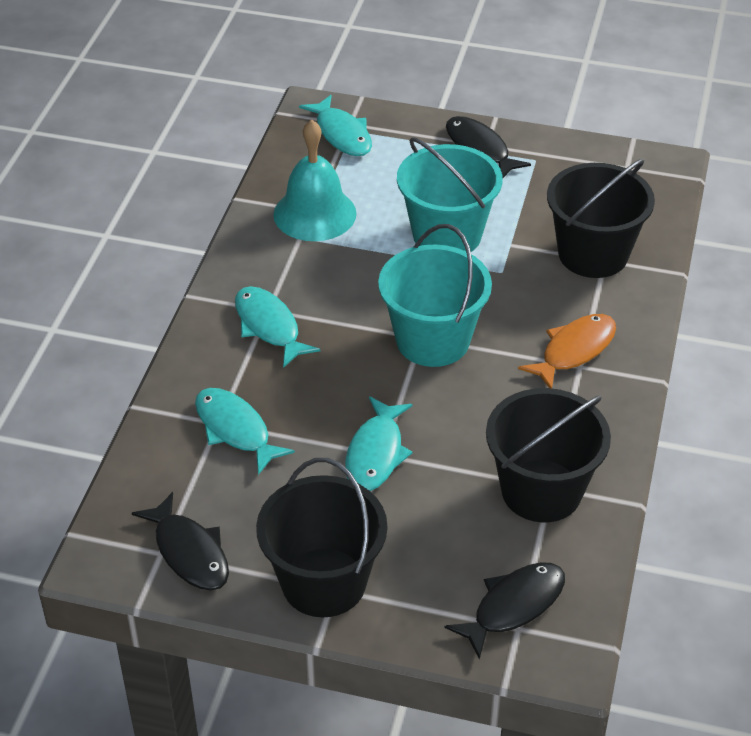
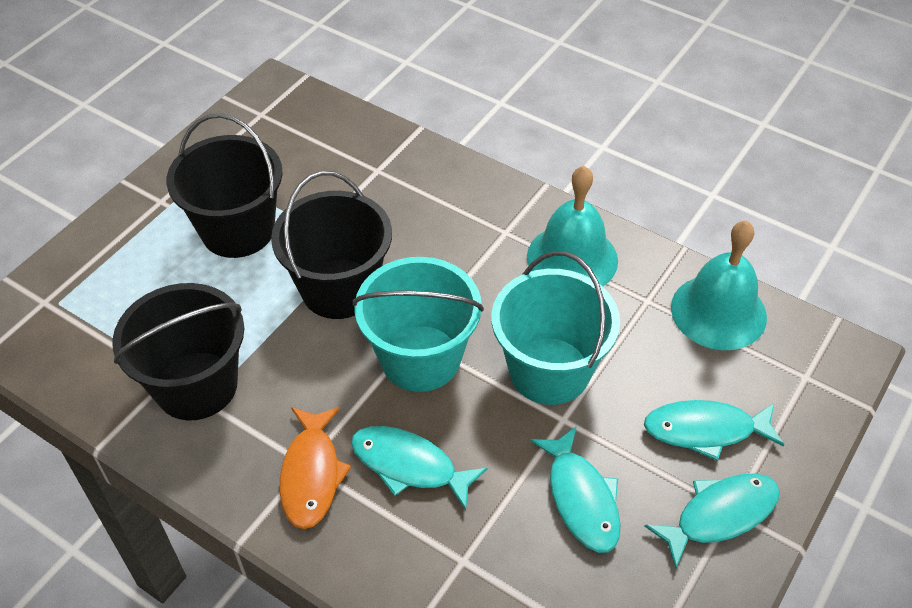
black fish: 3 -> 0
turquoise bell: 1 -> 2

